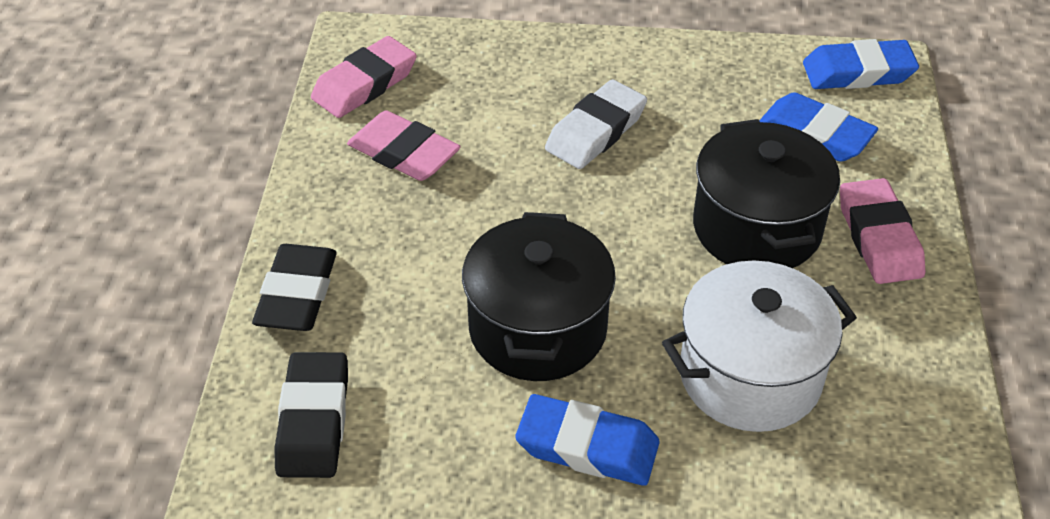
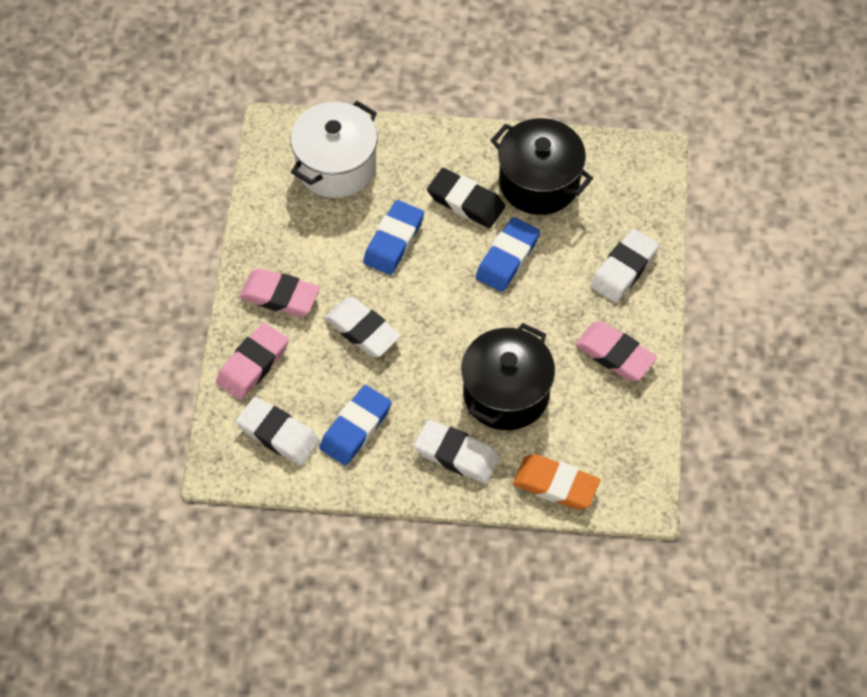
black eraser: 2 -> 1
orange eraser: 0 -> 1
white eraser: 1 -> 4

